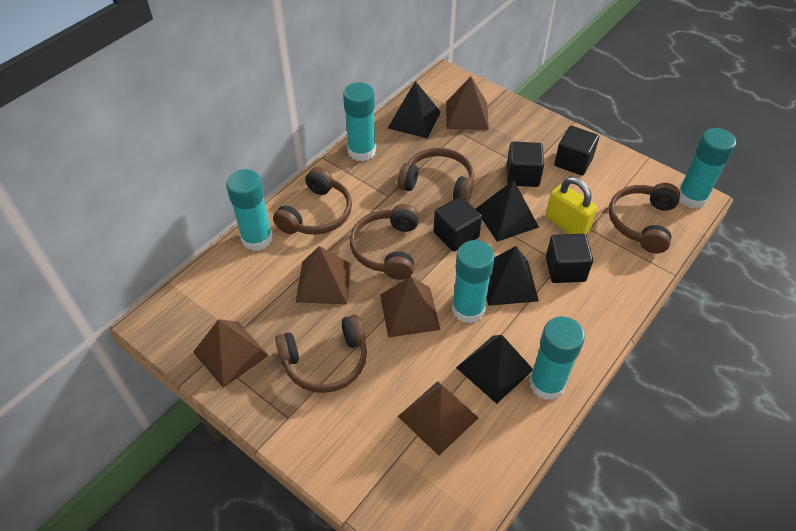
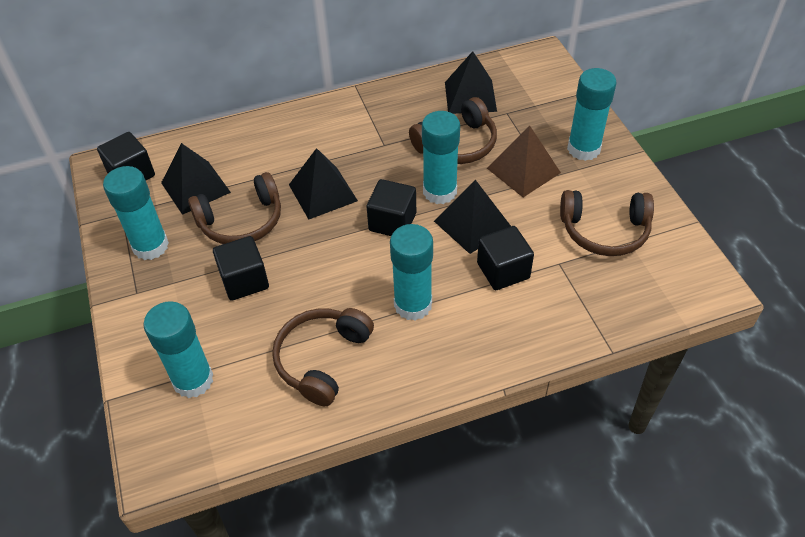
brown headphones: 5 -> 4
brown pyramid: 5 -> 1
yellow padlock: 1 -> 0

